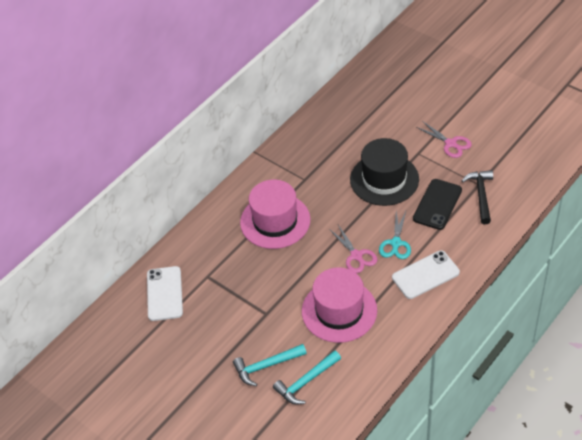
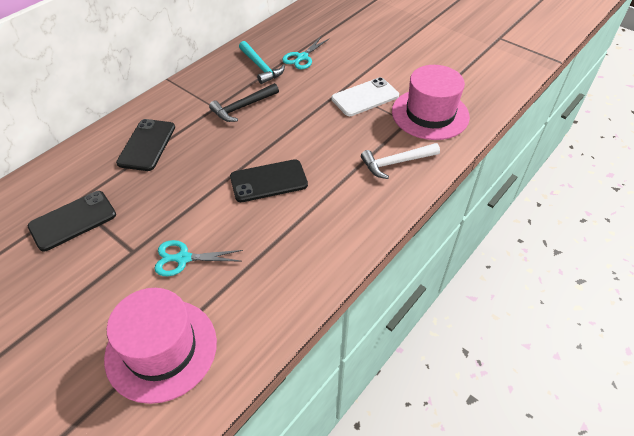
black hat: 1 -> 0
black phone: 1 -> 3
pink scissors: 2 -> 0
turquoise hammer: 2 -> 1
turquoise scissors: 1 -> 2
white hammer: 0 -> 1
white phone: 2 -> 1

